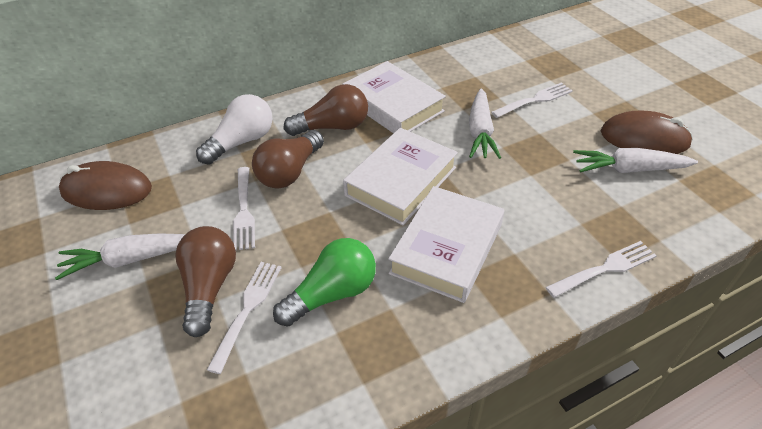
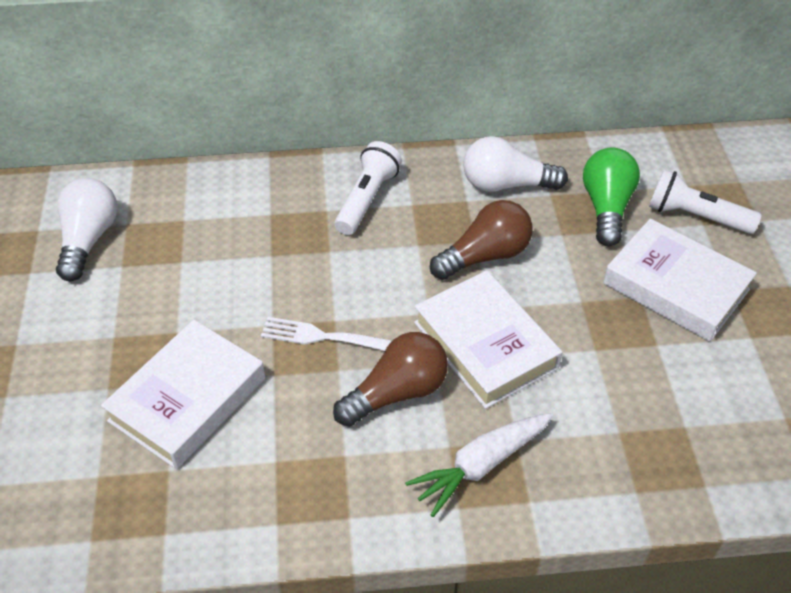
brown light bulb: 3 -> 2
brown mouse: 2 -> 0
white carrot: 3 -> 1
white flashlight: 0 -> 2
white fork: 4 -> 1
white light bulb: 1 -> 2

